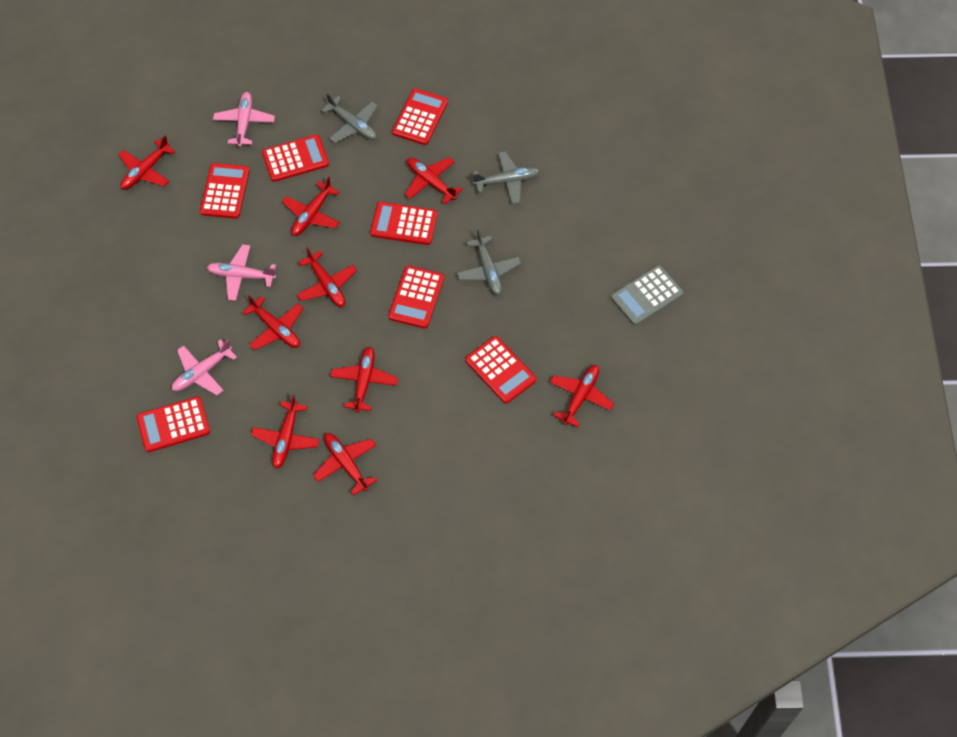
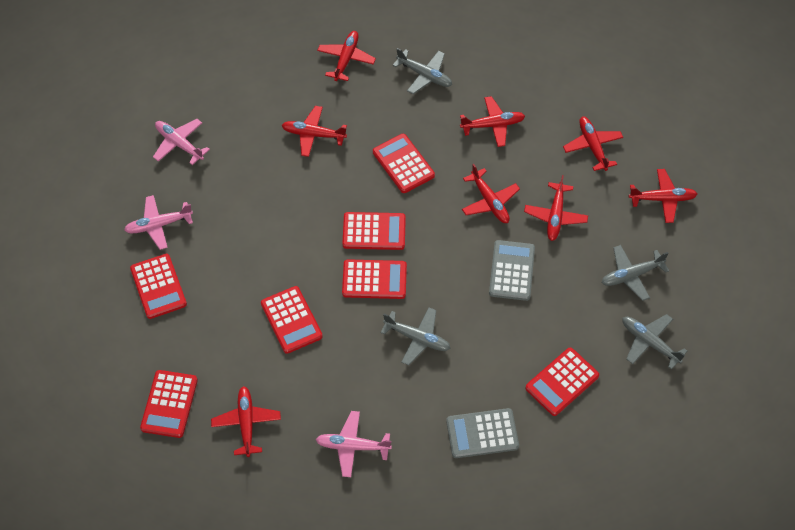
grey calculator: 1 -> 2
grey plane: 3 -> 4
red plane: 9 -> 8

